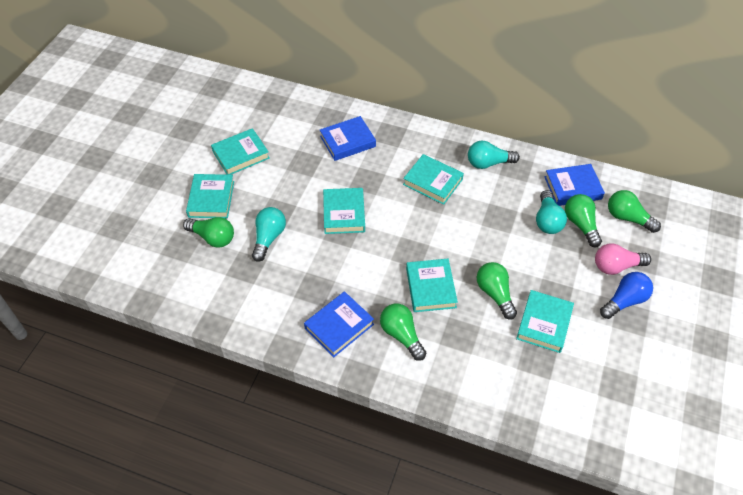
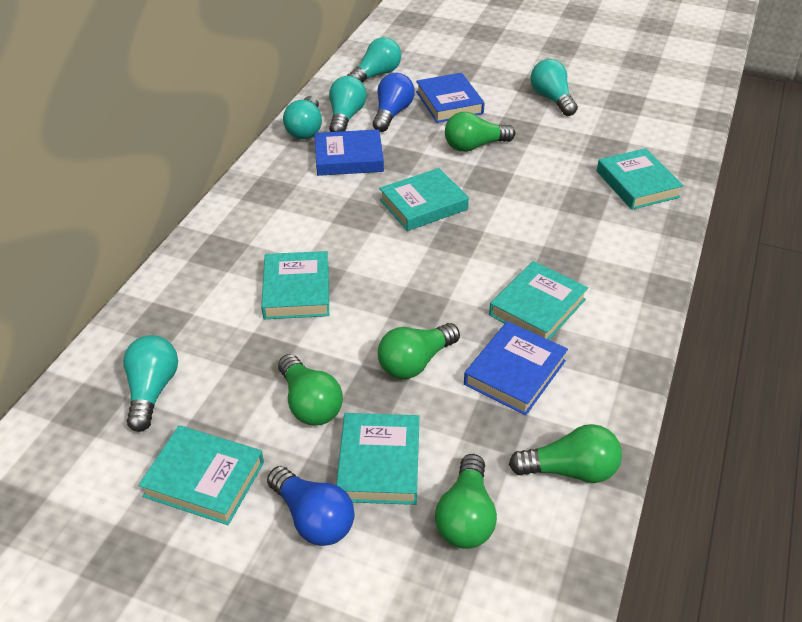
blue light bulb: 1 -> 2
pink light bulb: 1 -> 0
turquoise light bulb: 3 -> 5

